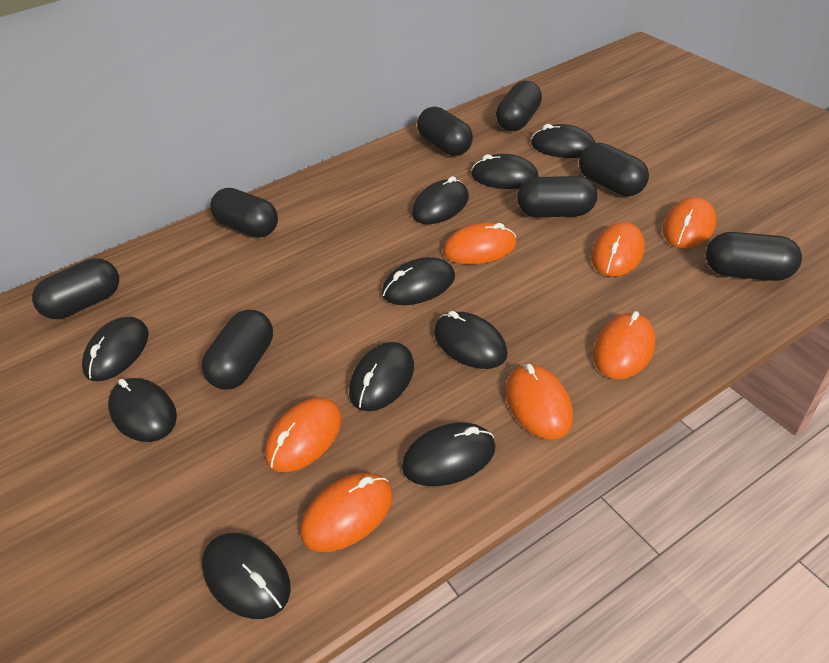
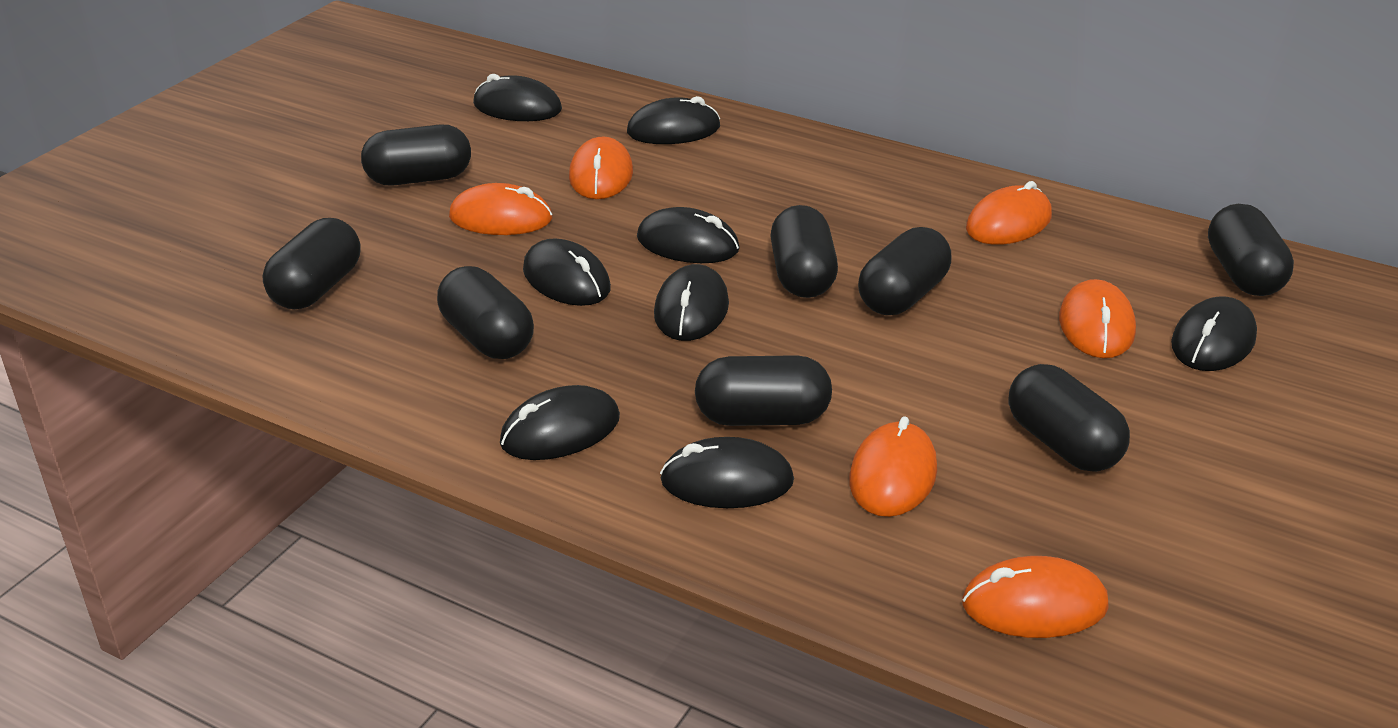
black mouse: 10 -> 8
orange mouse: 7 -> 6

